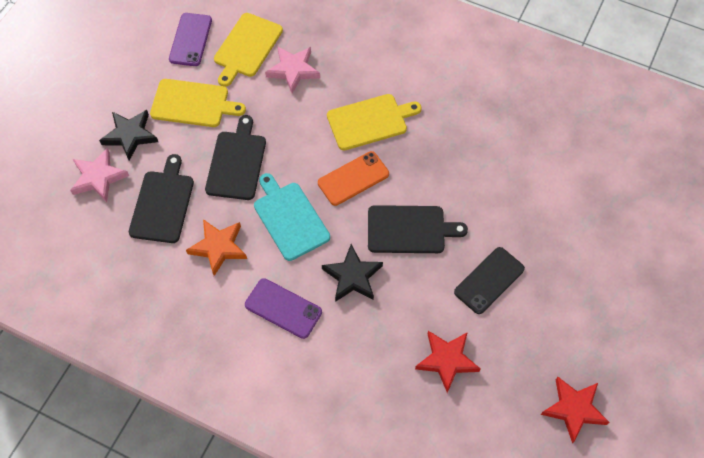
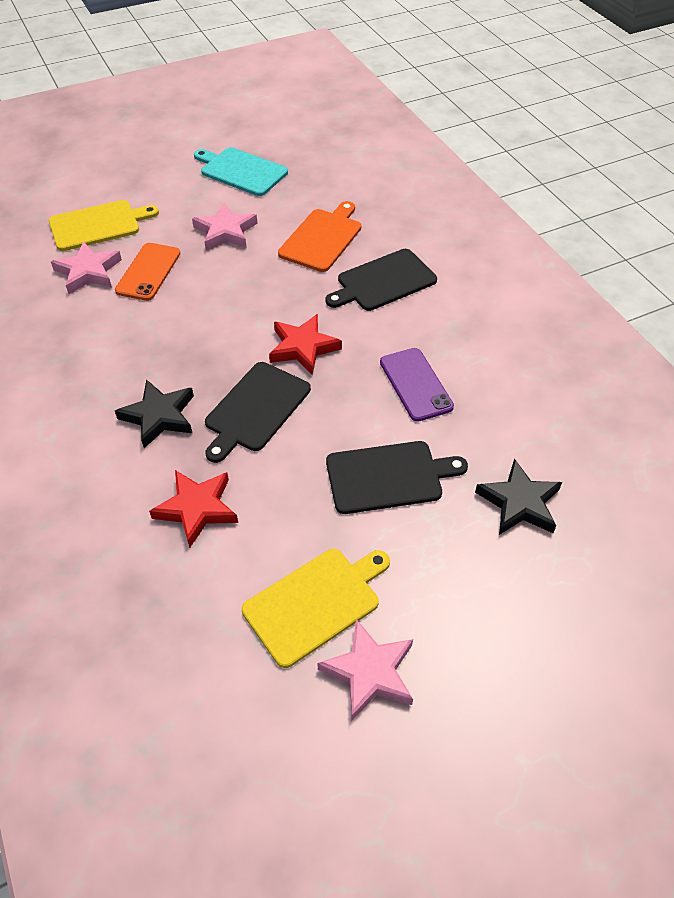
black phone: 1 -> 0
orange cutting board: 0 -> 1
orange star: 1 -> 0
pink star: 2 -> 3
purple phone: 2 -> 1
yellow cutting board: 3 -> 2

